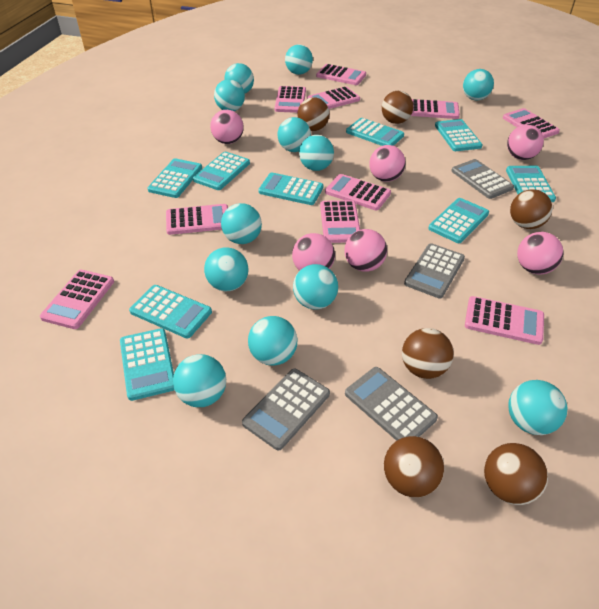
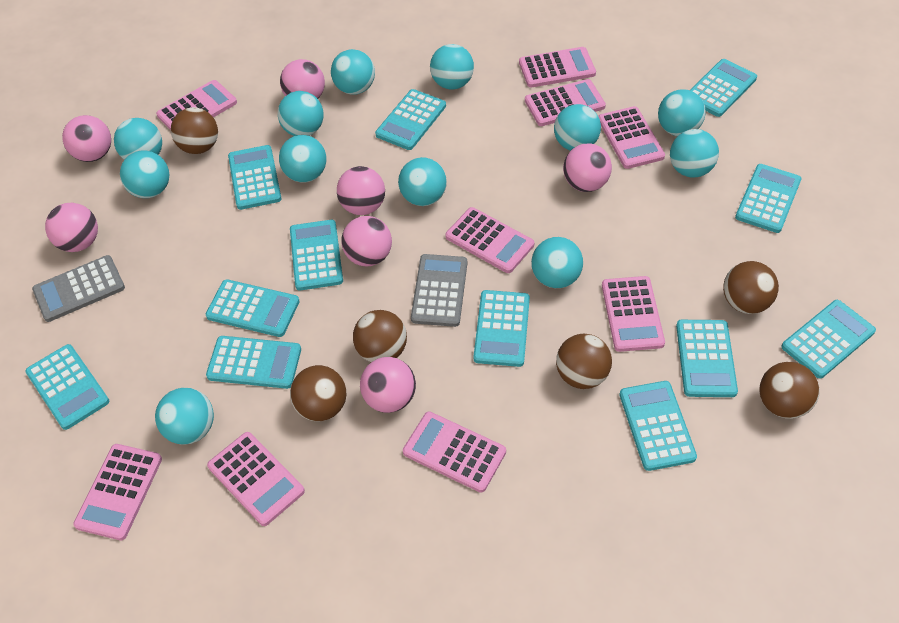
grey calculator: 4 -> 2
pink ball: 6 -> 7
pink calculator: 10 -> 9
turquoise calculator: 9 -> 12

